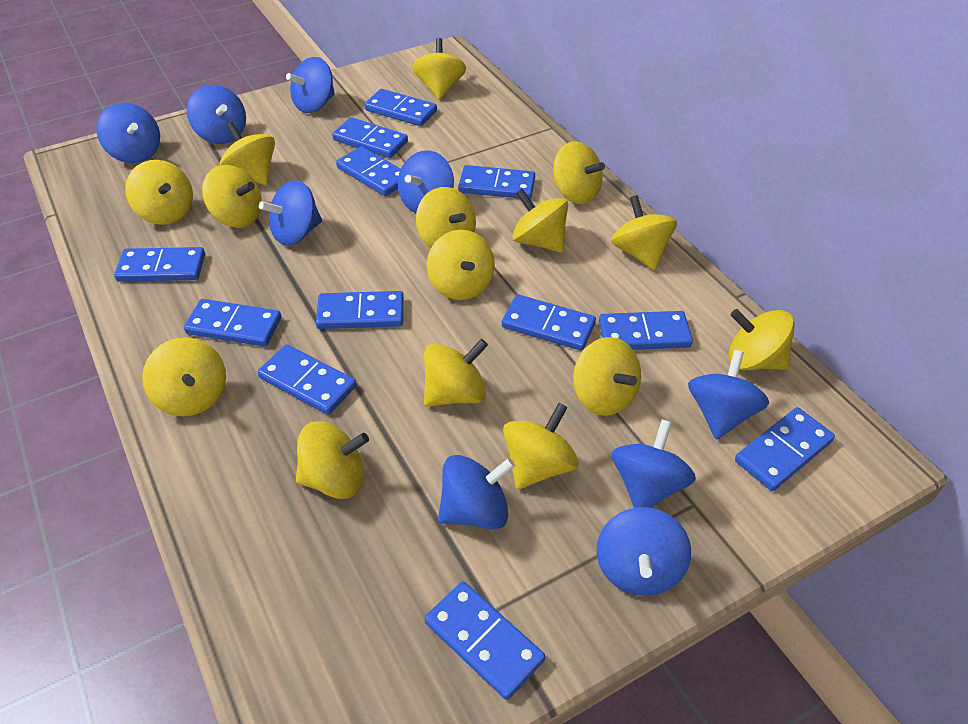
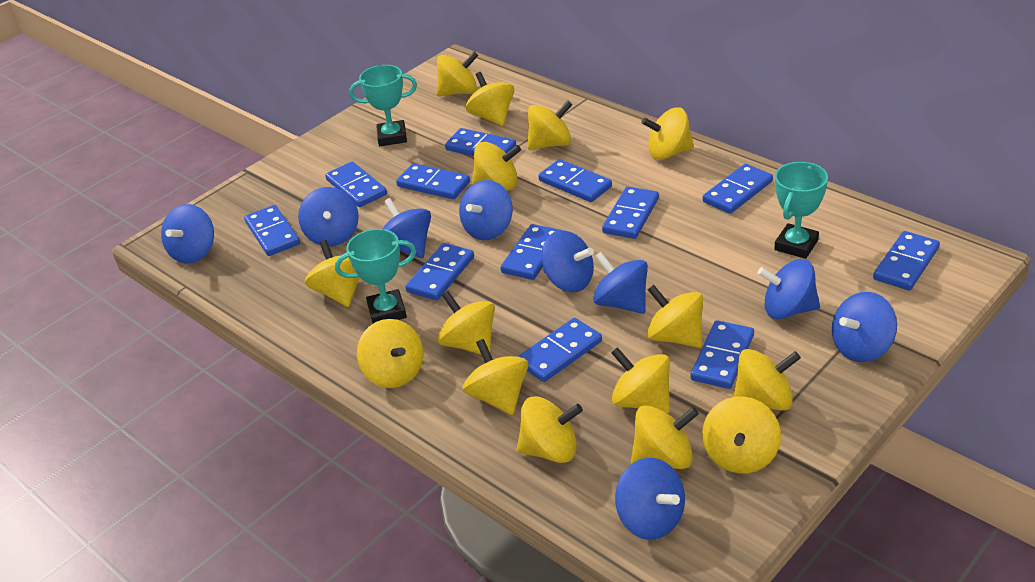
turquoise trophy: 0 -> 3

